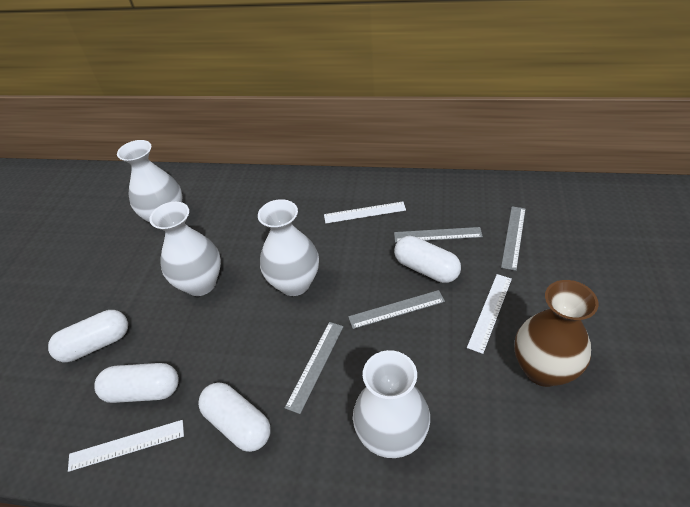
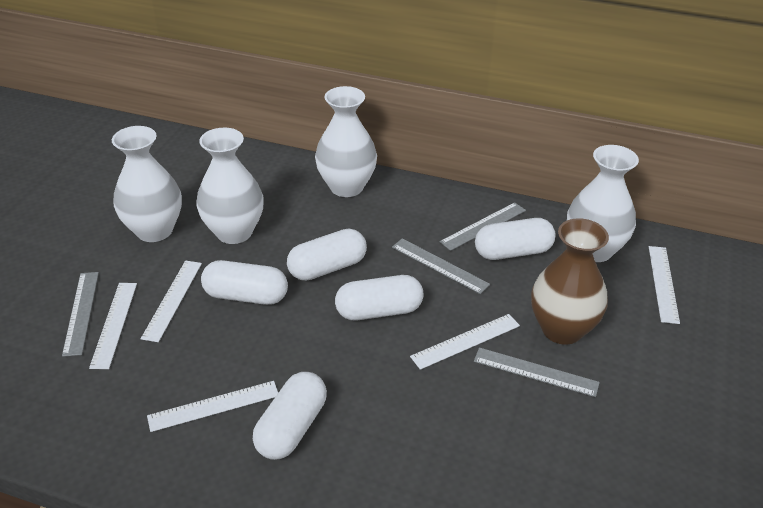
white capsule: 4 -> 5
white ruler: 3 -> 5

